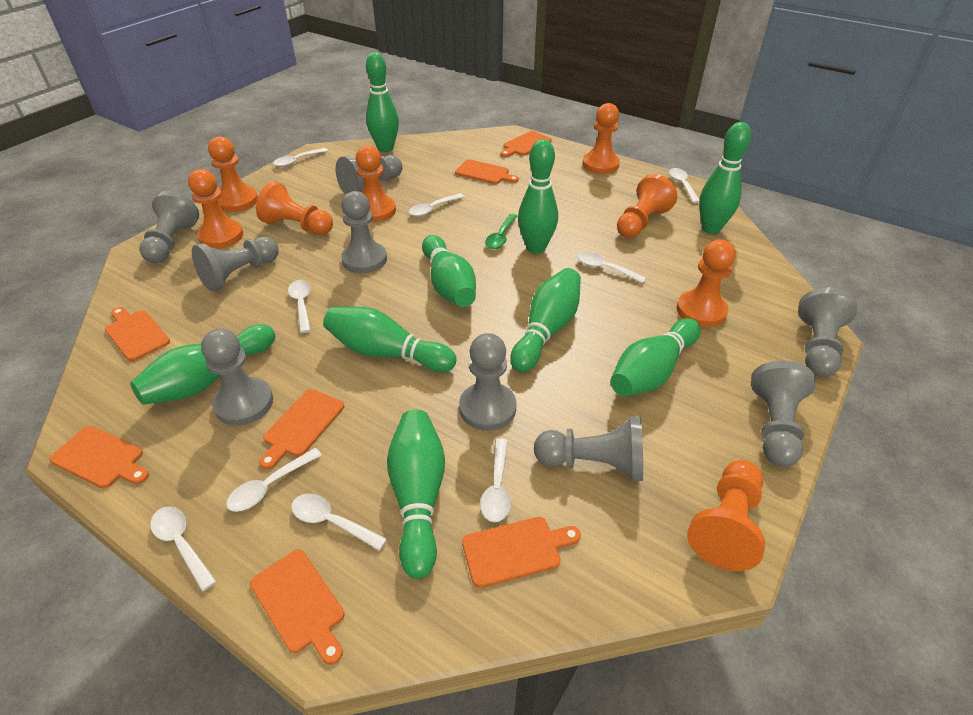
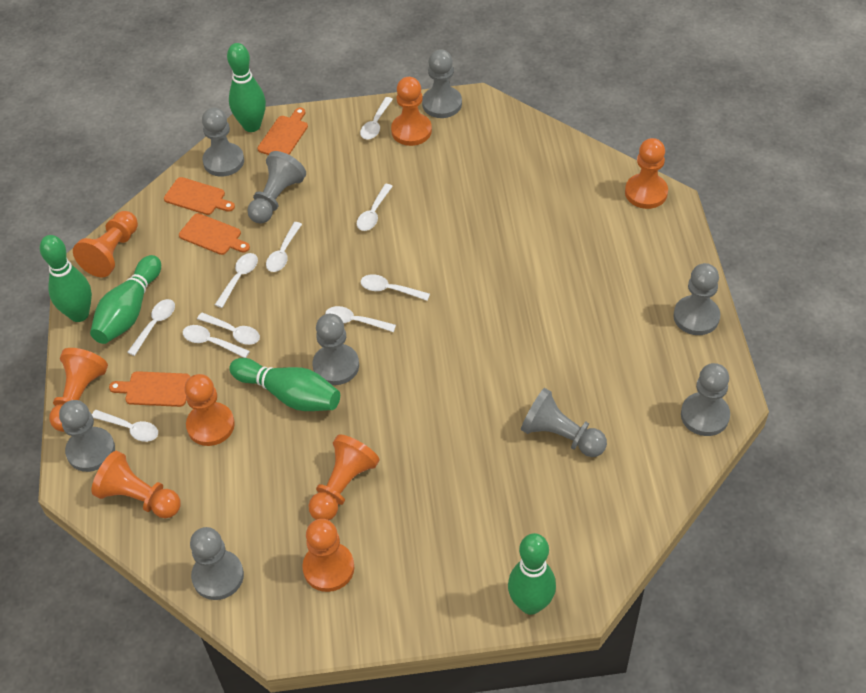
green bowling pin: 9 -> 5
green spoon: 1 -> 0
orange cutting board: 7 -> 4
white spoon: 9 -> 10

